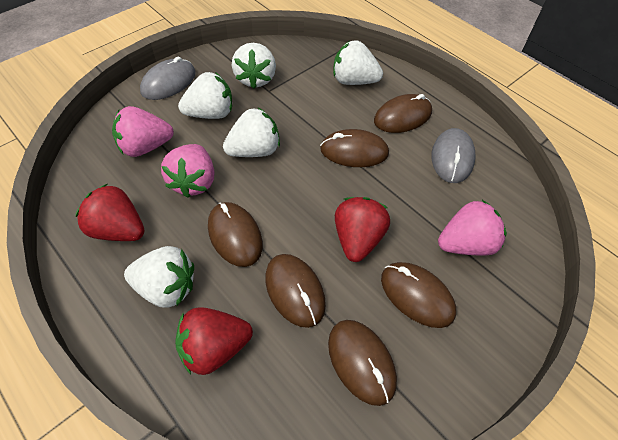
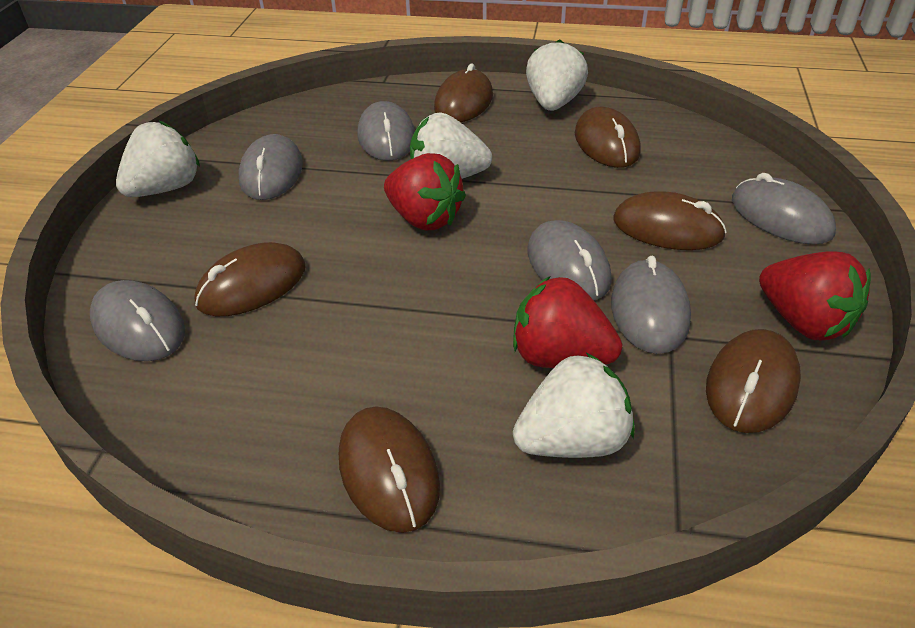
grey mouse: 2 -> 6
pink strawberry: 3 -> 0
white strawberry: 5 -> 4

